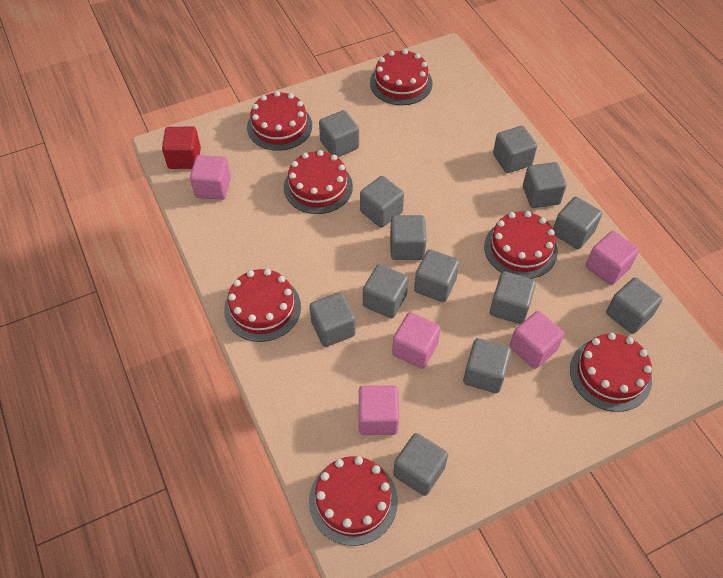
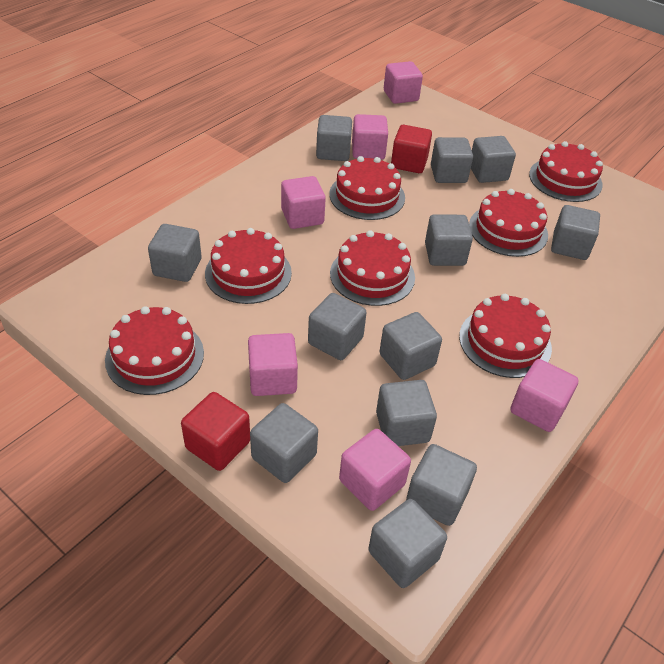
grey cube: 13 -> 12
pink cube: 5 -> 6
red cube: 1 -> 2

